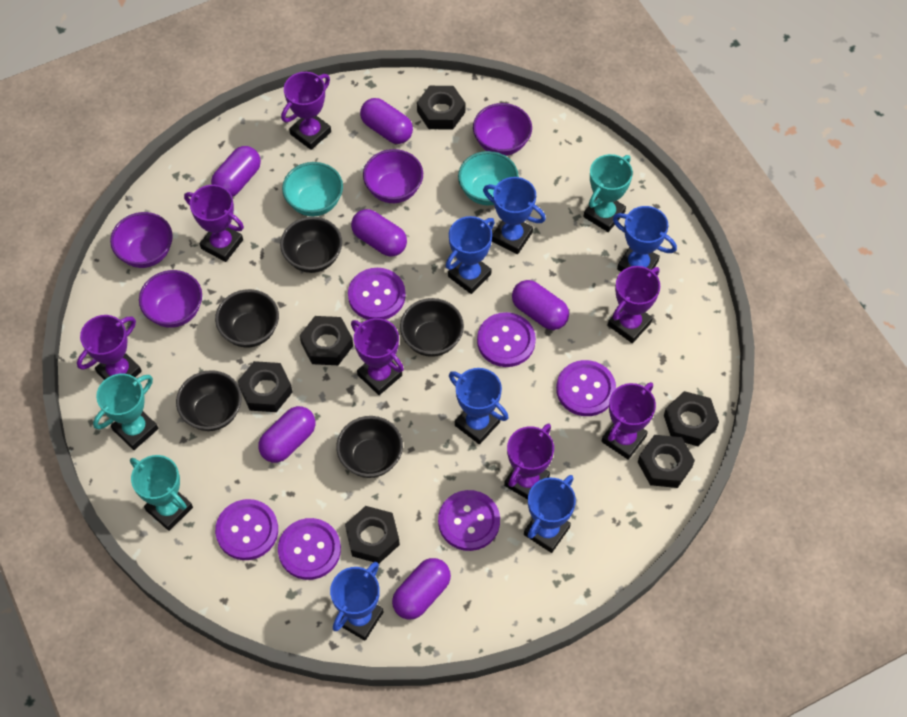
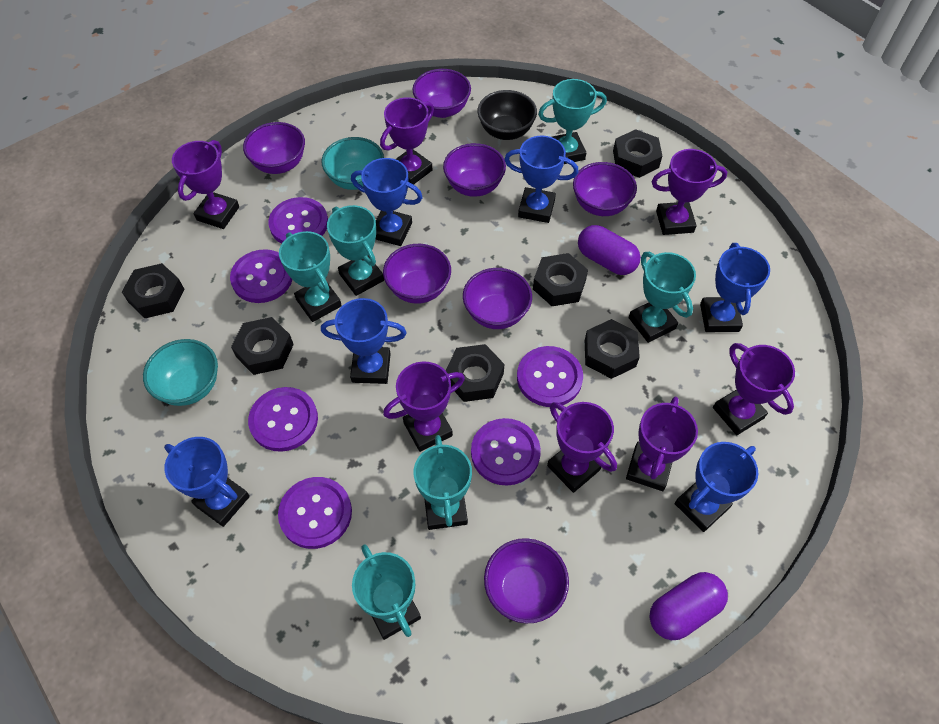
black bowl: 5 -> 1
purple bowl: 4 -> 7
purple capsule: 6 -> 2
turquoise trophy: 3 -> 6

